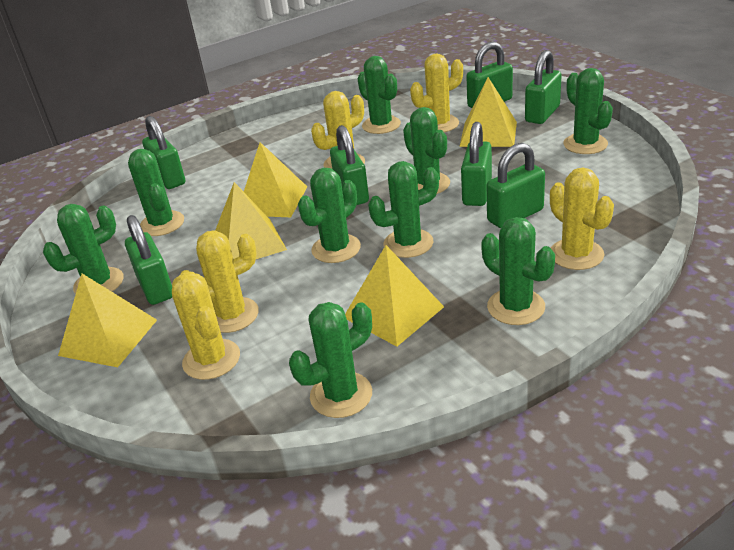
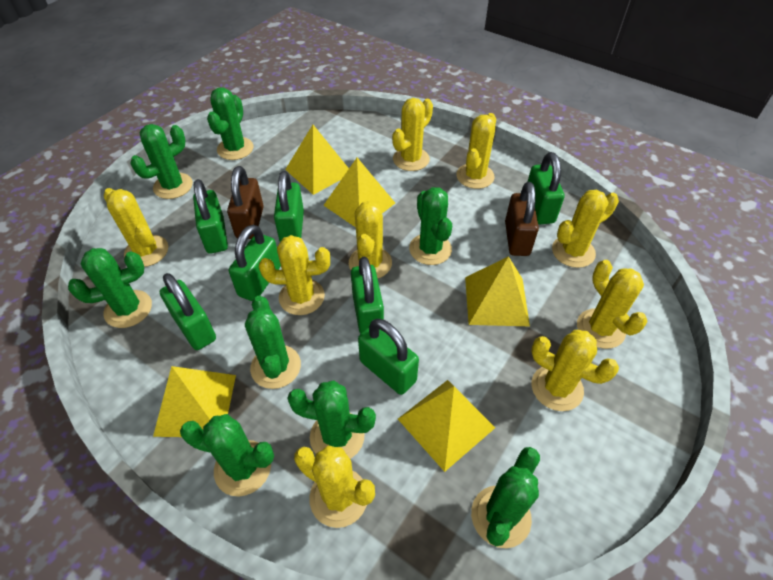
brown padlock: 0 -> 2
green cactus: 9 -> 8
yellow cactus: 5 -> 9

